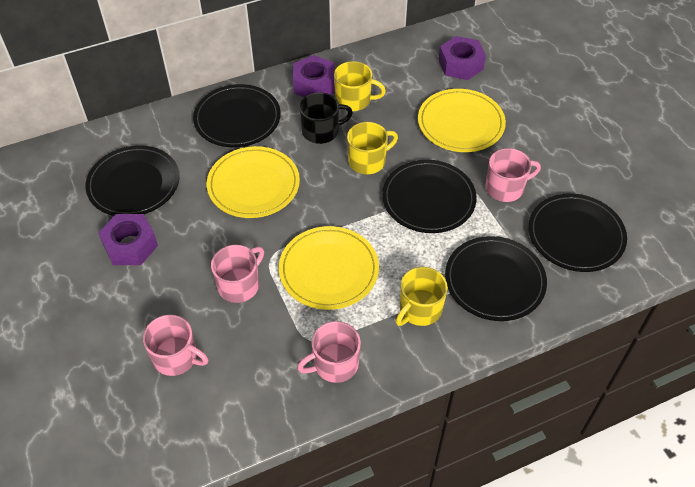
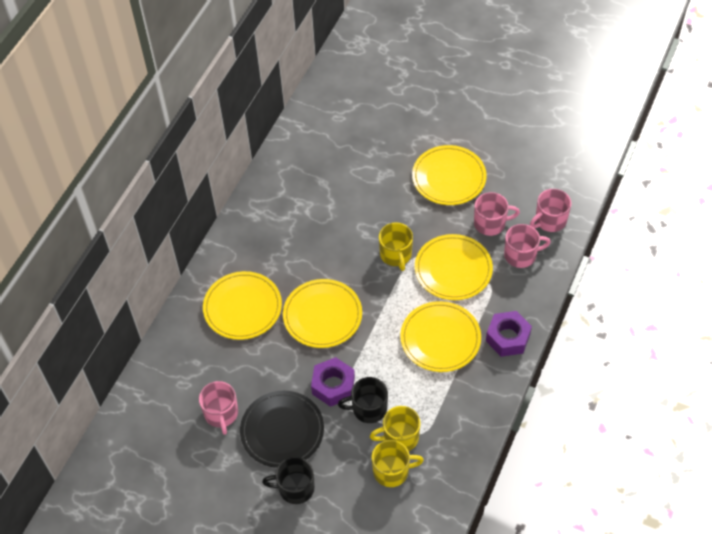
black mug: 1 -> 2
black plate: 5 -> 1
purple nut: 3 -> 2
yellow plate: 3 -> 5

